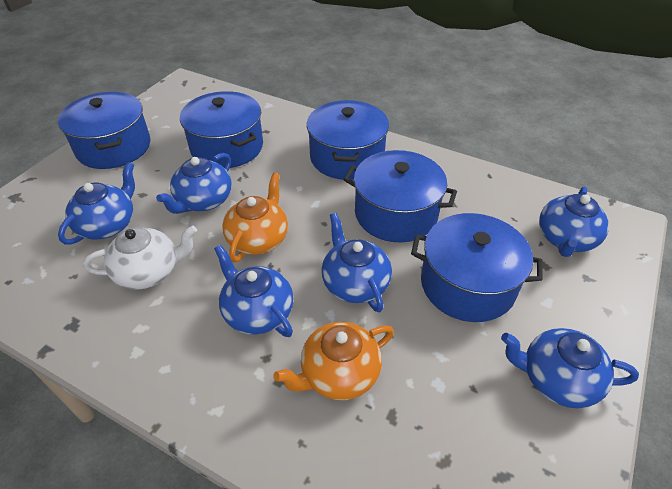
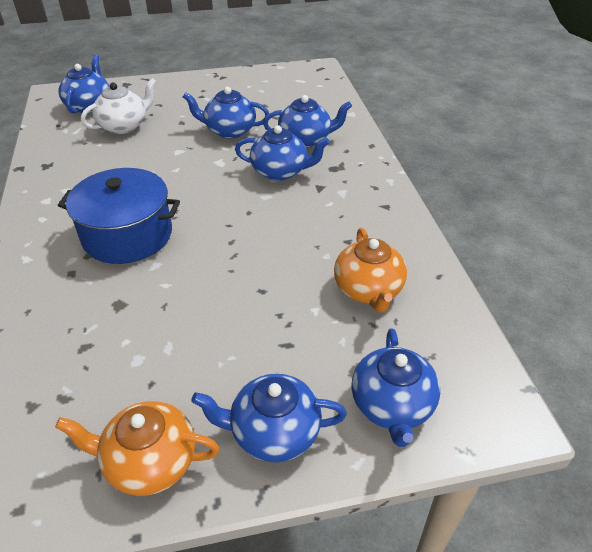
blue pot: 5 -> 1

